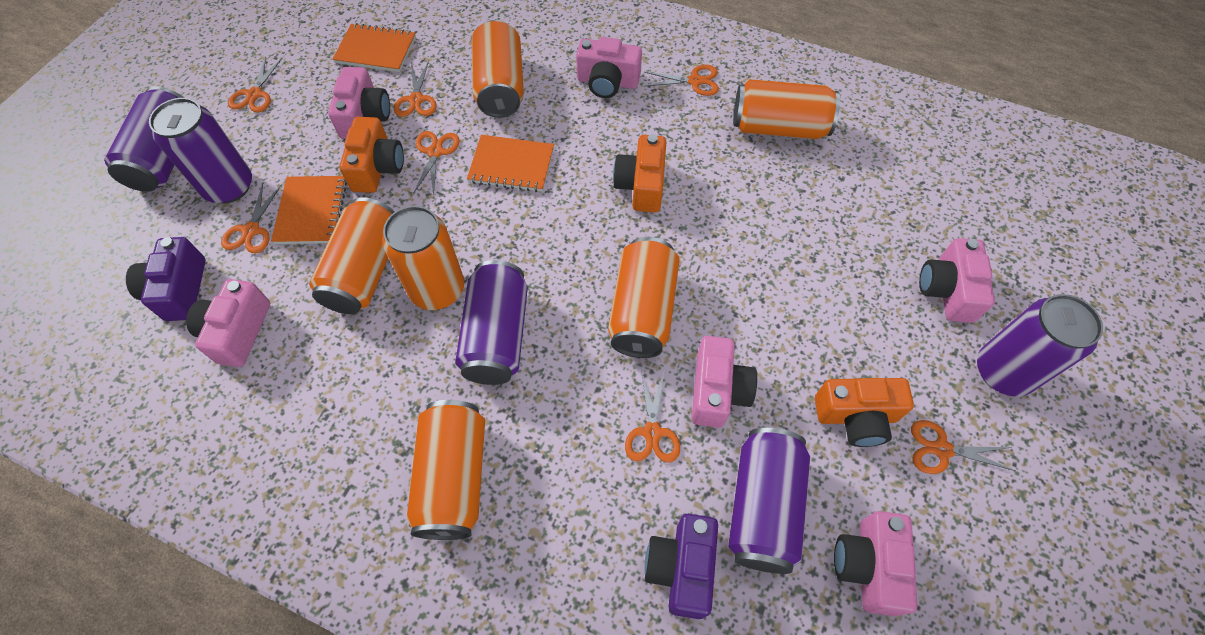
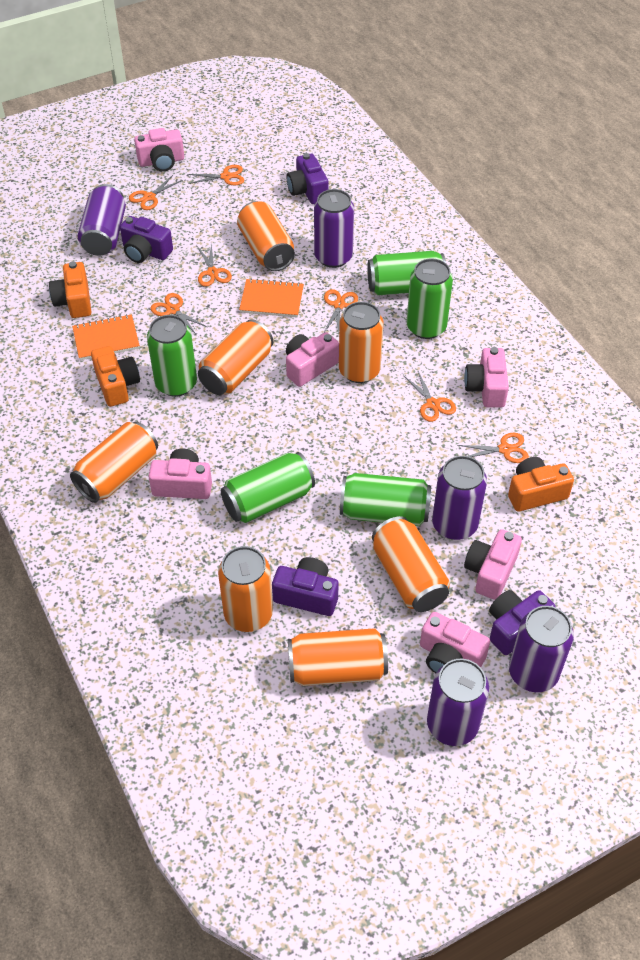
green can: 0 -> 5
orange can: 6 -> 7
orange notebook: 3 -> 2
purple camera: 2 -> 4

